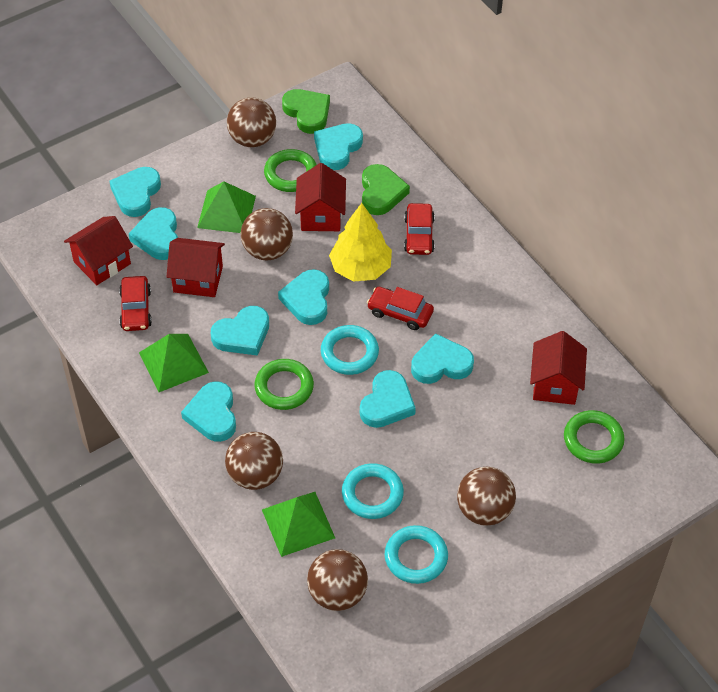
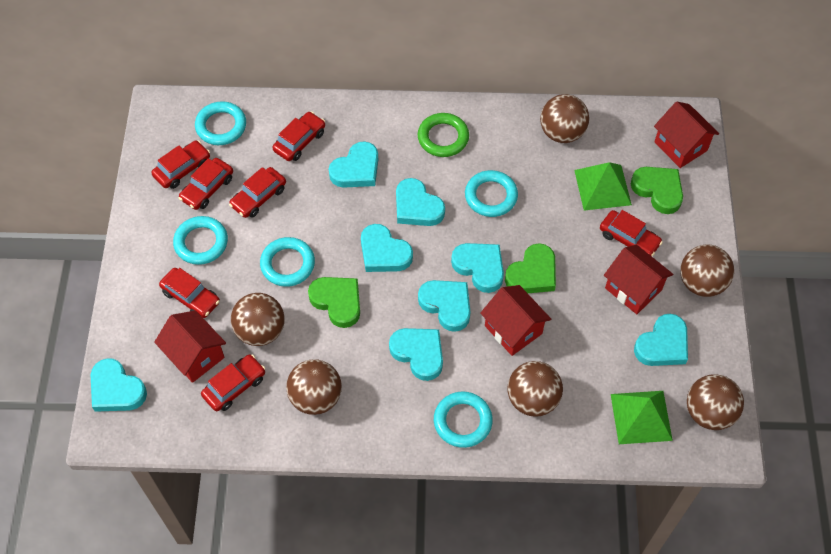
brown ball: 5 -> 6
green heart: 2 -> 3
green pyramid: 3 -> 2
green ring: 3 -> 1
red car: 3 -> 7
turquoise ring: 3 -> 5
yellow tree: 1 -> 0

